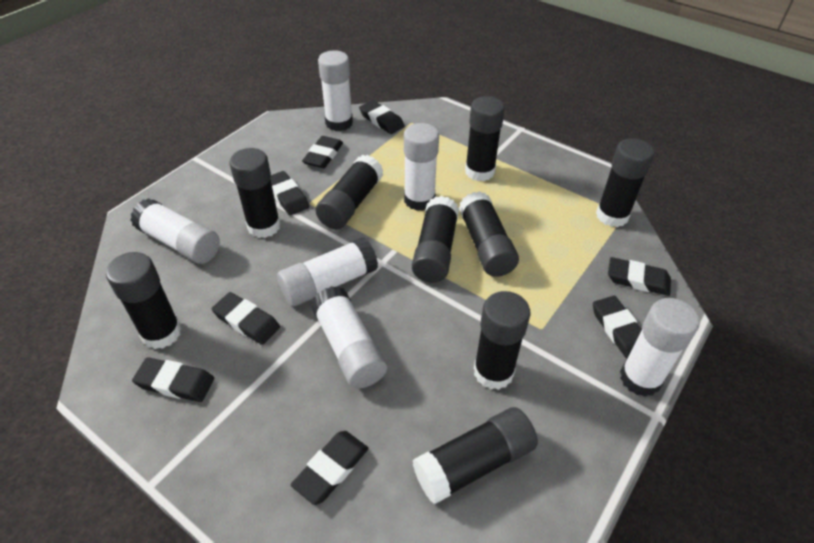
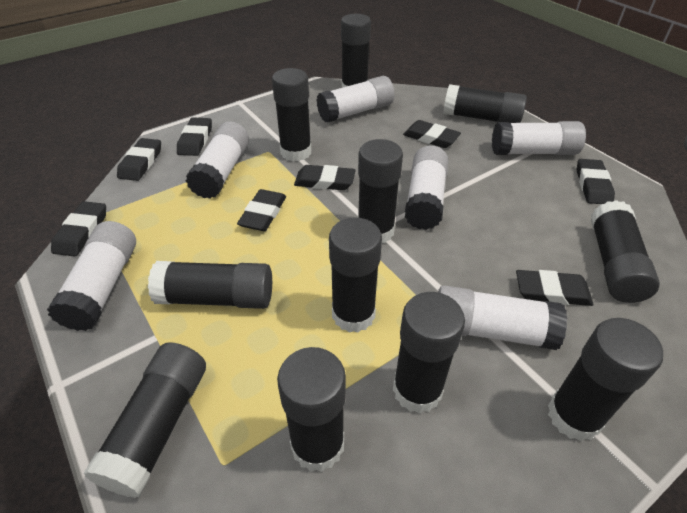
black glue stick: 9 -> 11

